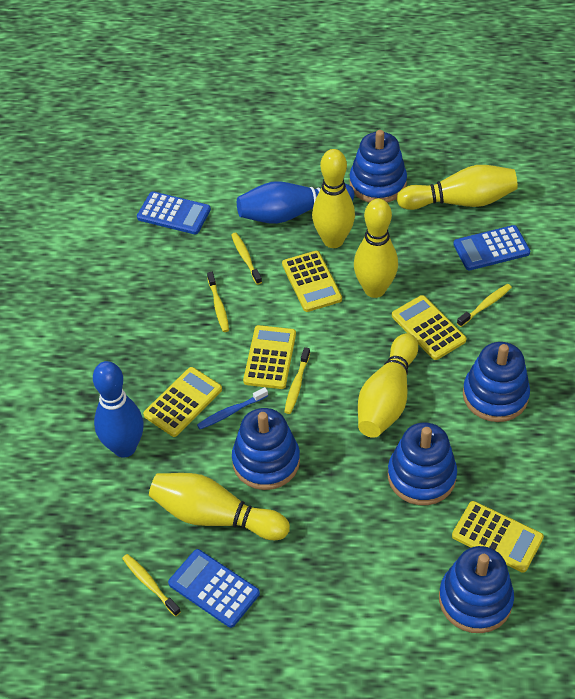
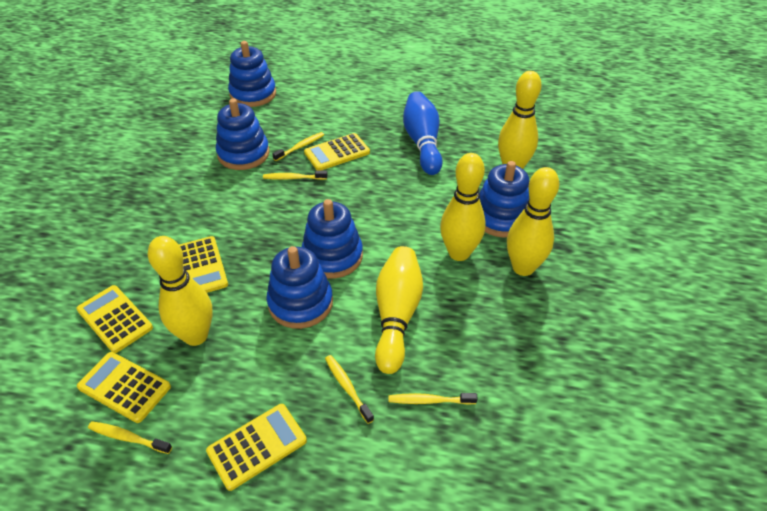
blue bowling pin: 2 -> 1
blue calculator: 3 -> 0
blue toothbrush: 1 -> 0

